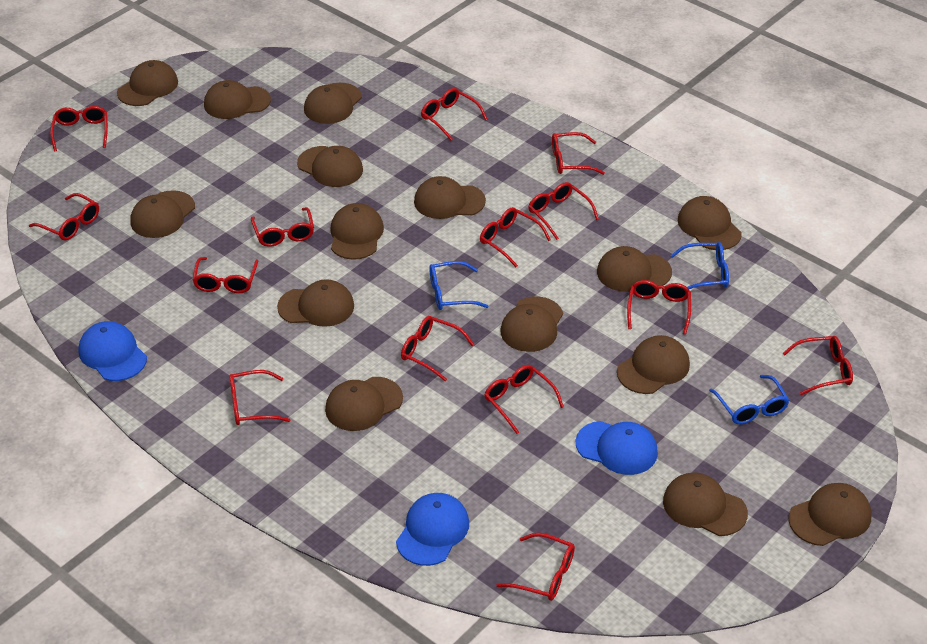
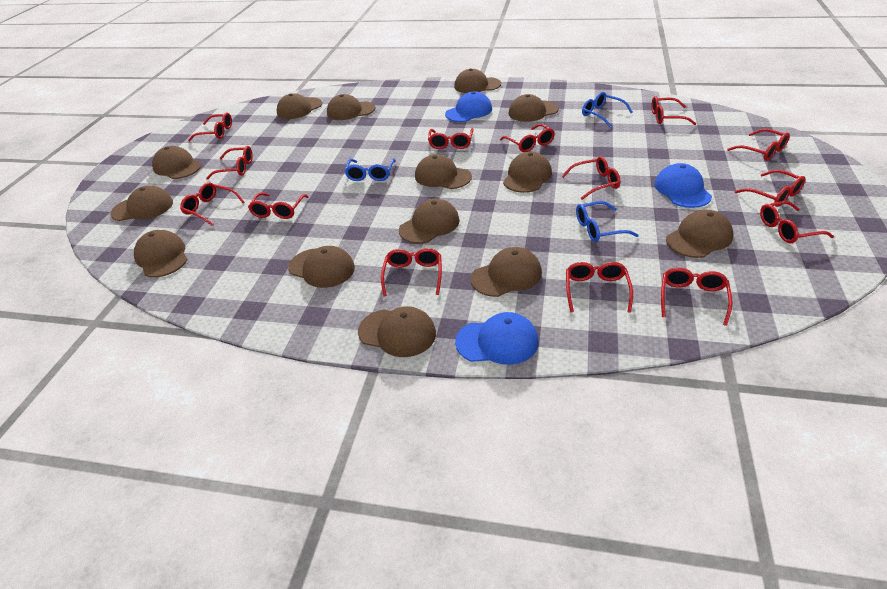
brown cap: 15 -> 14

